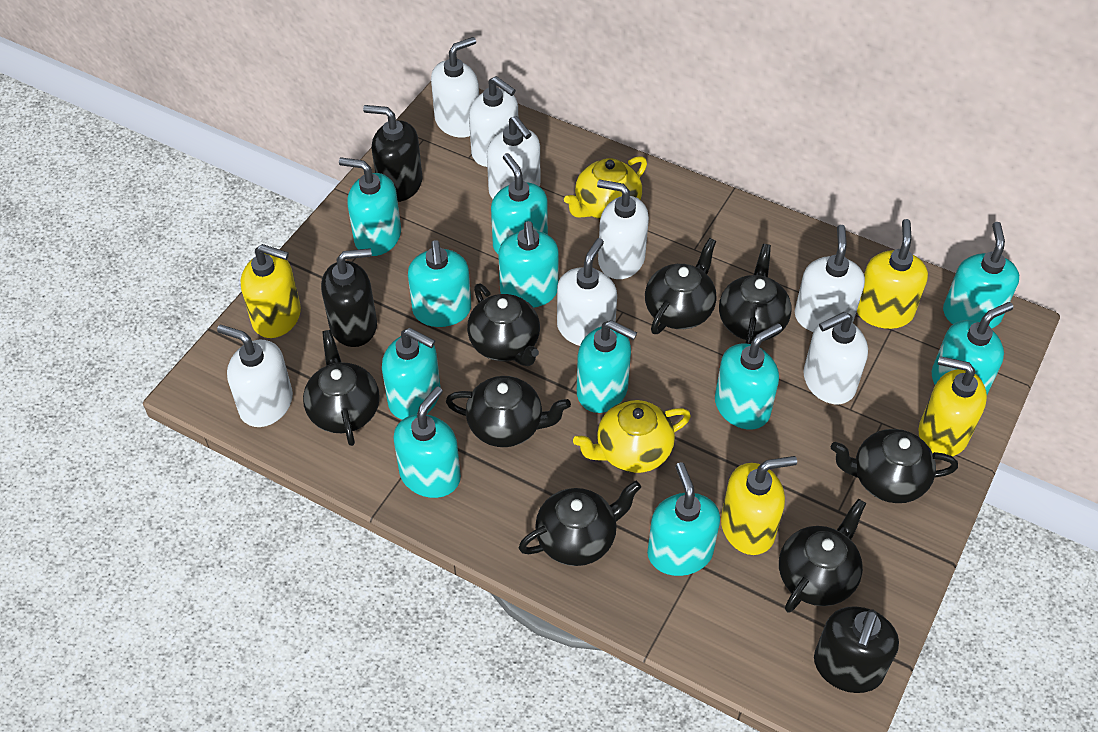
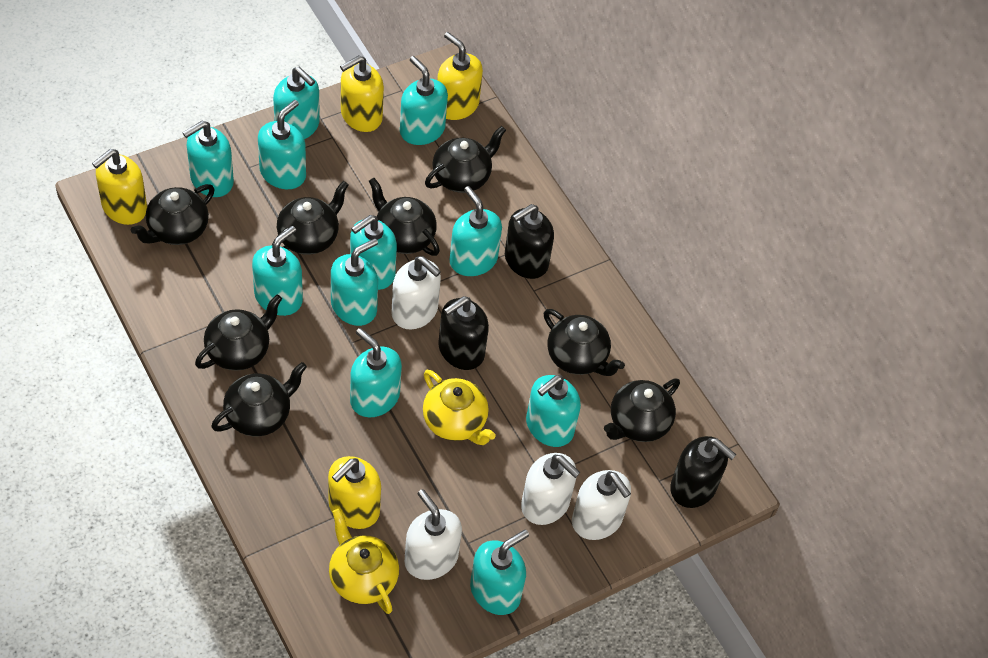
white soap dispenser: 8 -> 4

